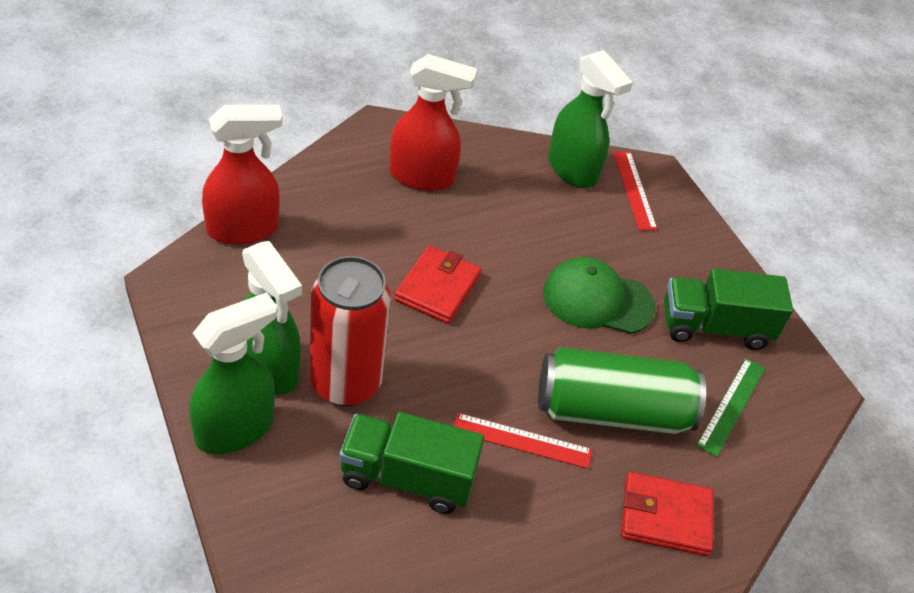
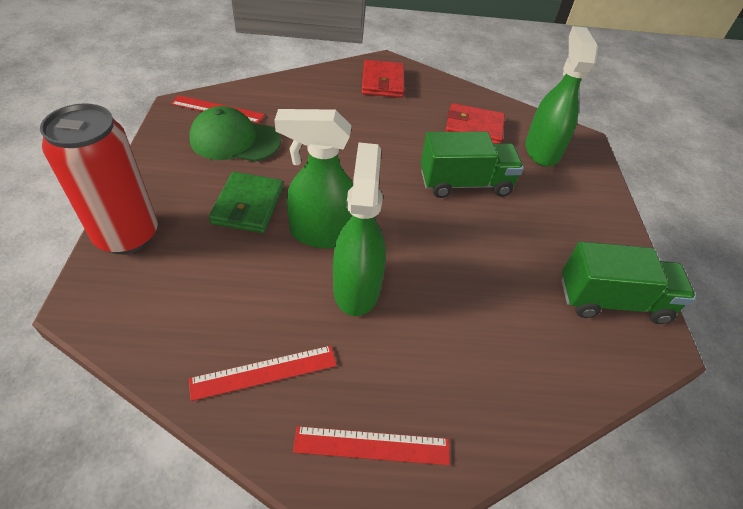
green can: 1 -> 0
green ruler: 1 -> 0
green wallet: 0 -> 1
red ruler: 2 -> 3
red spray bottle: 2 -> 0

